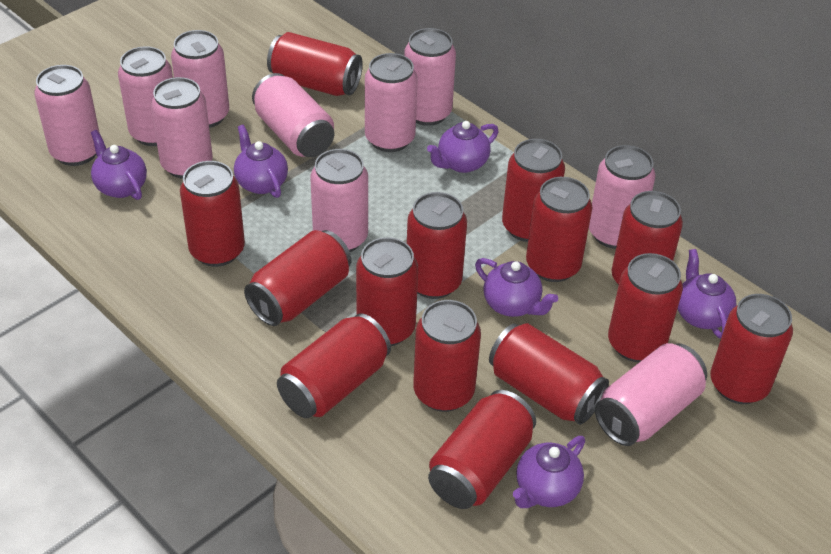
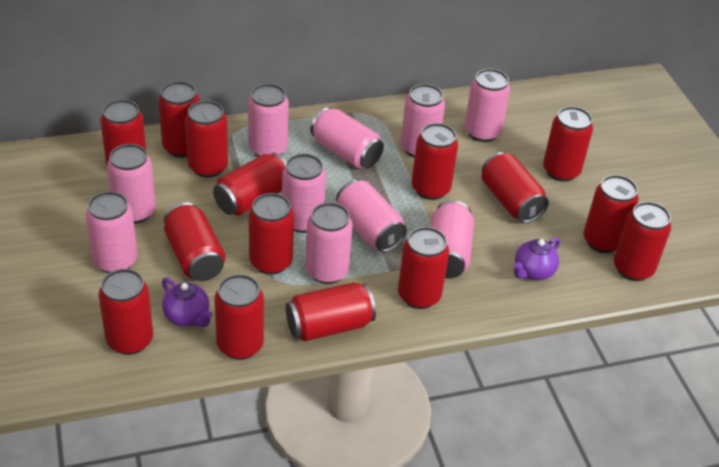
purple teapot: 6 -> 2
red can: 14 -> 15

